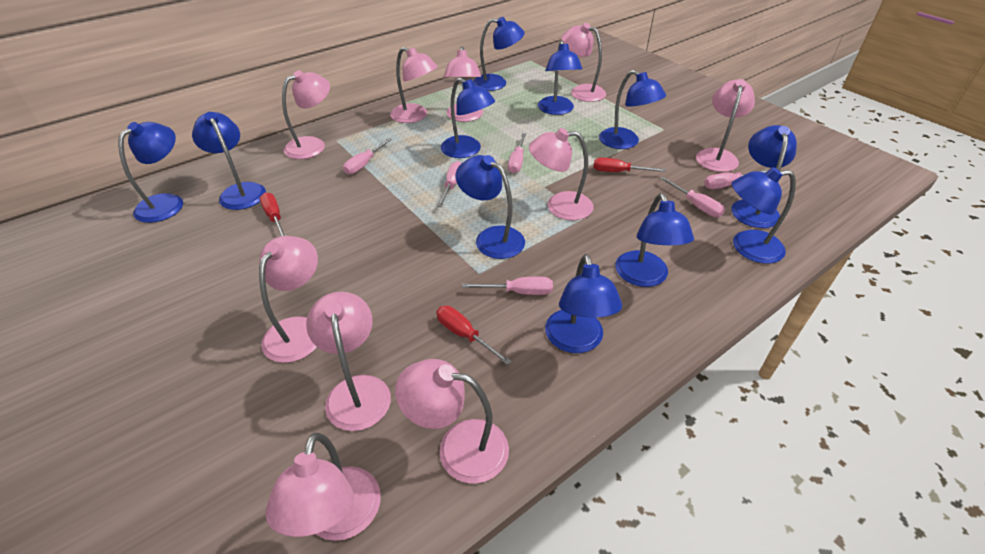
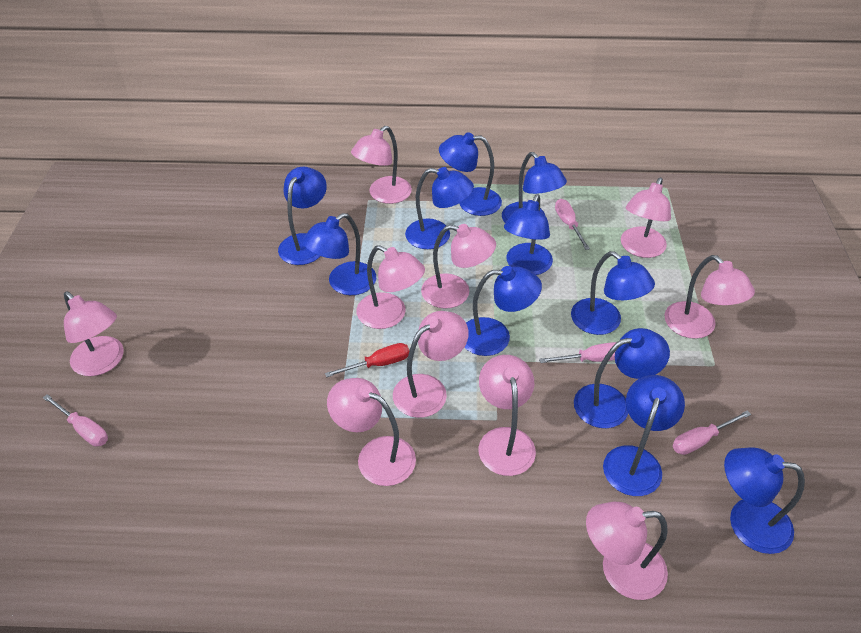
pink screwdriver: 6 -> 4
red screwdriver: 3 -> 1

